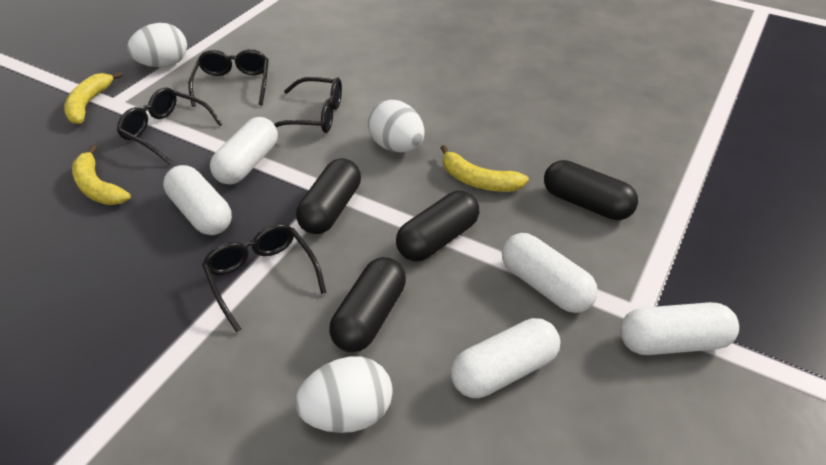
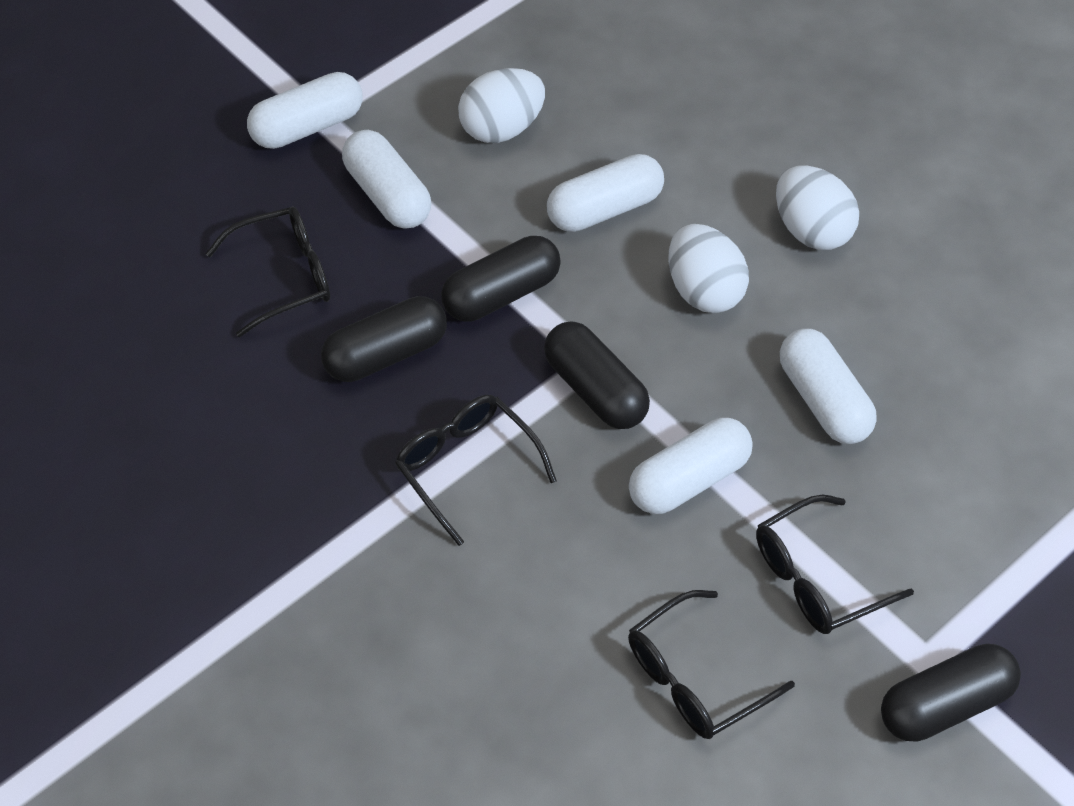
yellow banana: 3 -> 0

